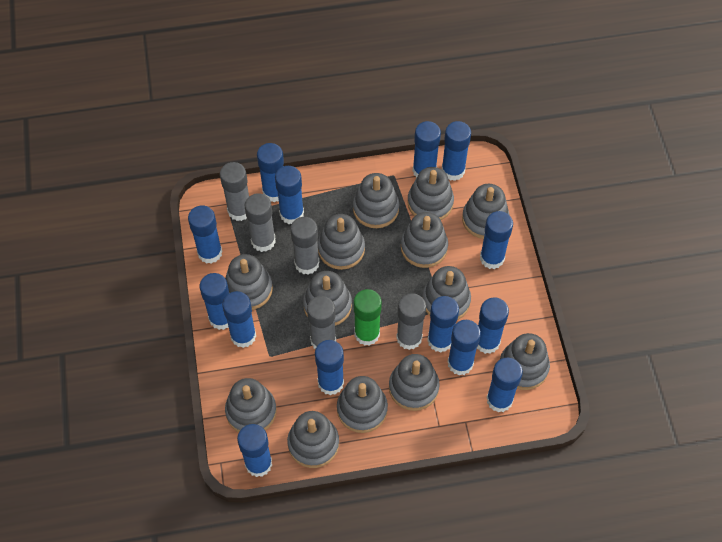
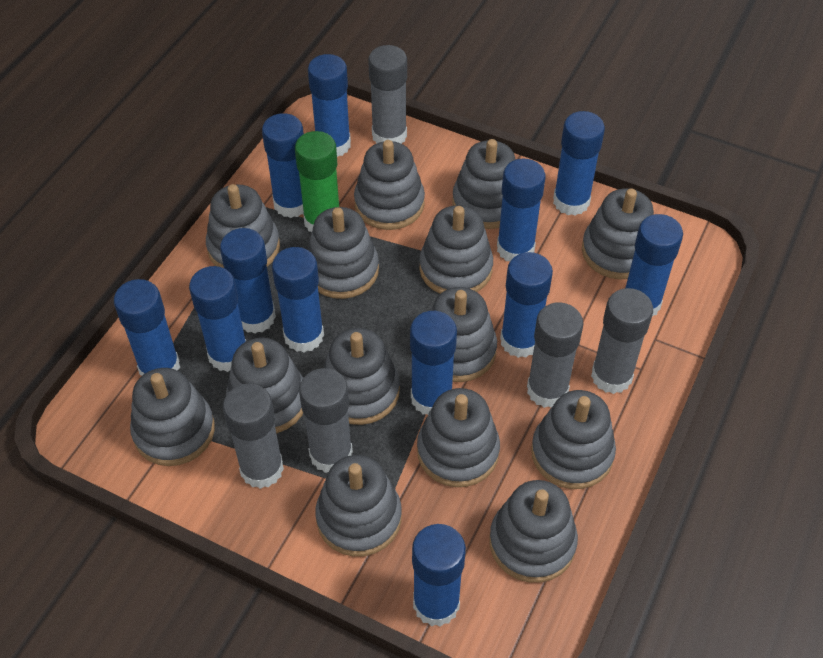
blue glue stick: 14 -> 12
grey stacking toy: 13 -> 14

